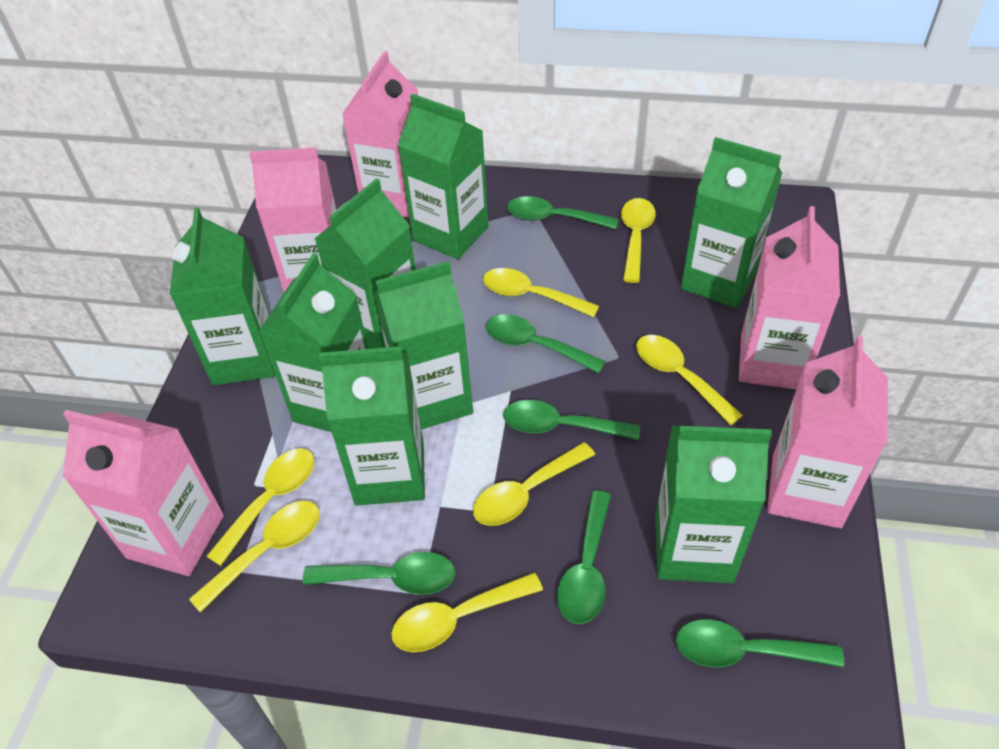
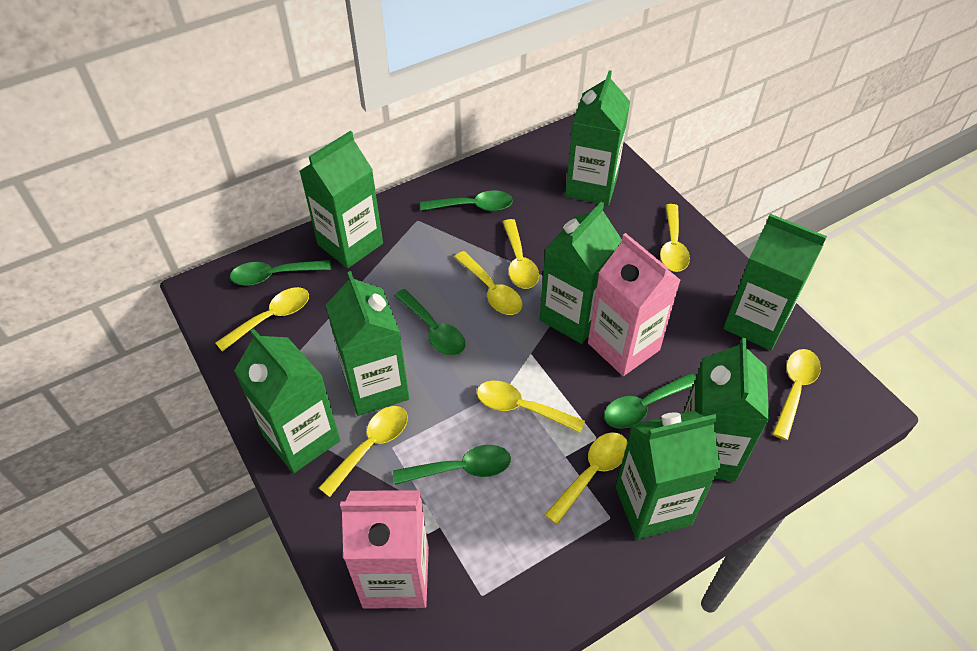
green spoon: 6 -> 5
pink carton: 5 -> 2
yellow spoon: 7 -> 8

